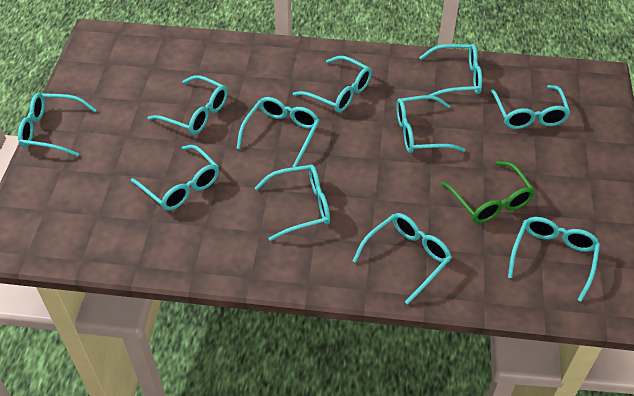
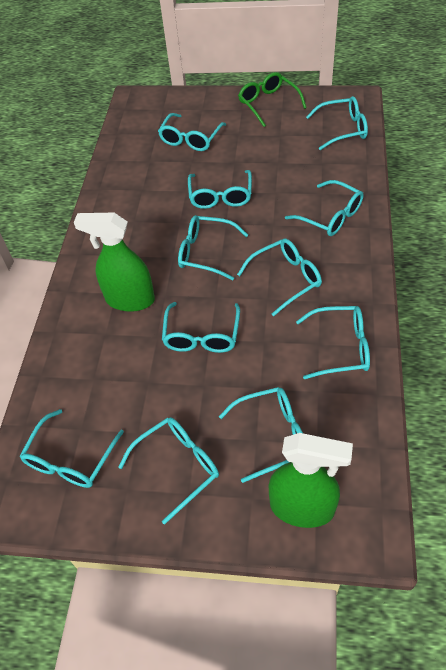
green spray bottle: 0 -> 2

